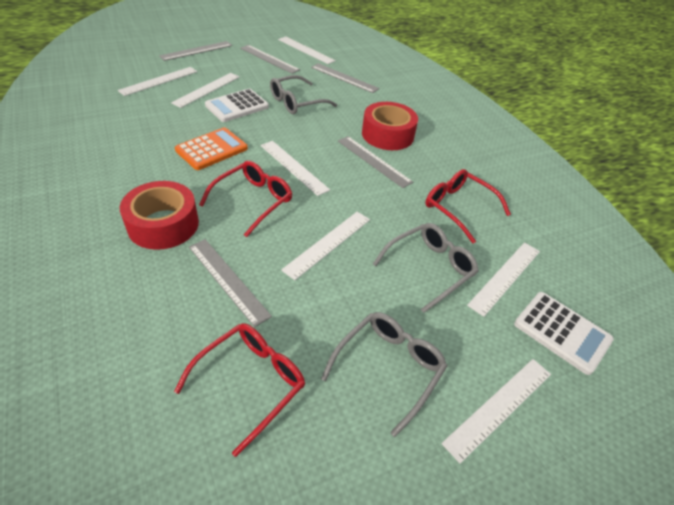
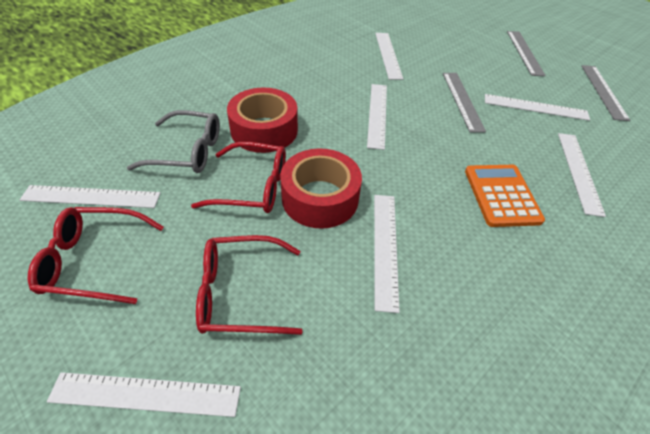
grey glasses: 3 -> 1
grey ruler: 5 -> 3
white calculator: 2 -> 0

